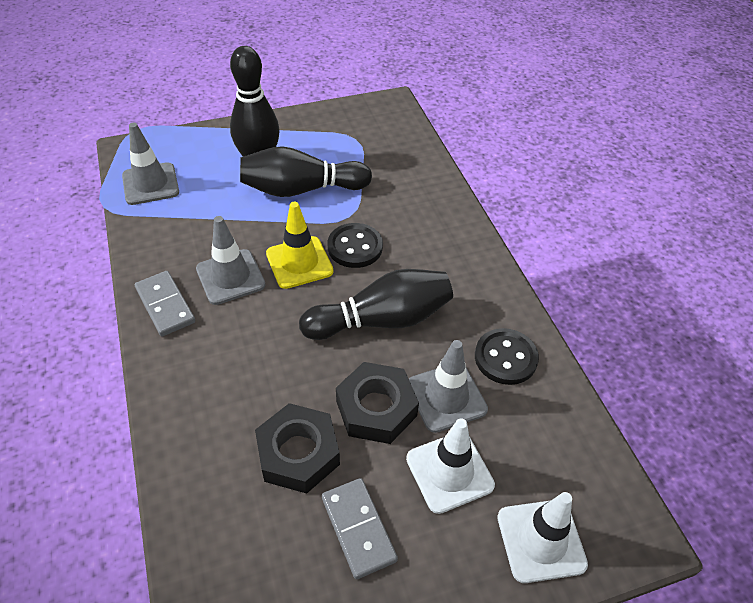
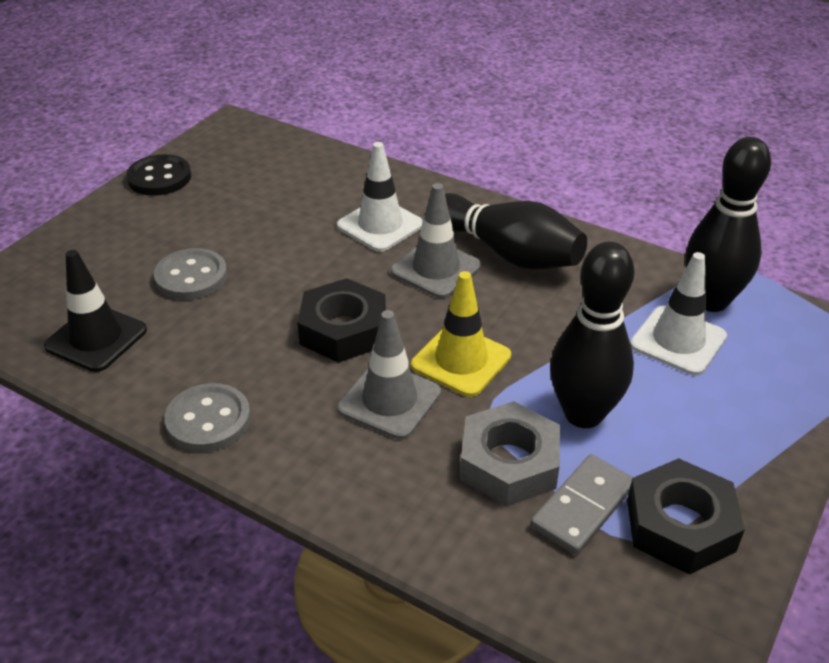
black button: 2 -> 1
black traffic cone: 0 -> 1
grey button: 0 -> 2
grey domino: 2 -> 1
grey nut: 0 -> 1
grey traffic cone: 3 -> 2

